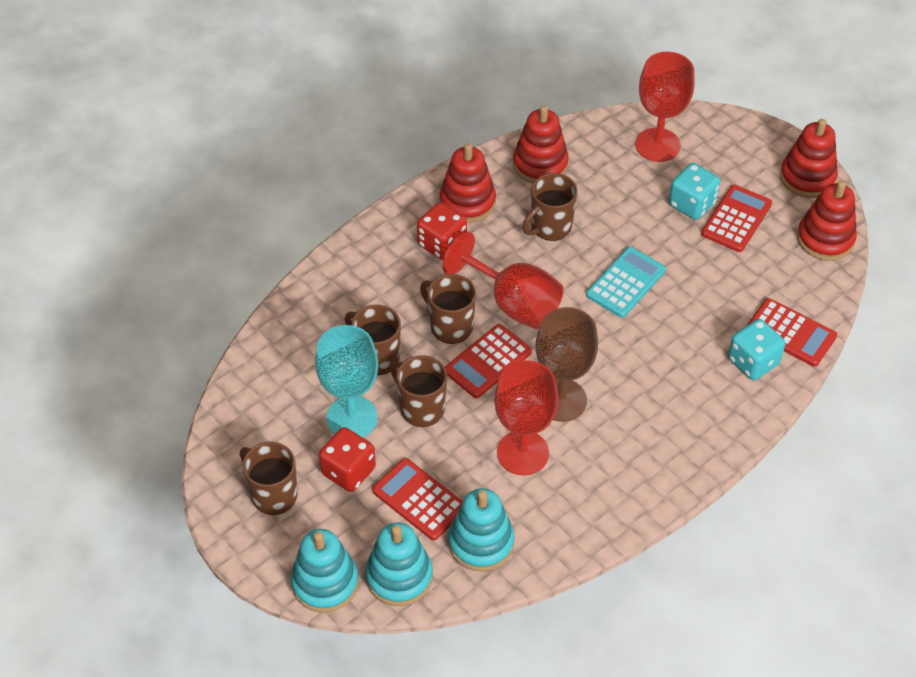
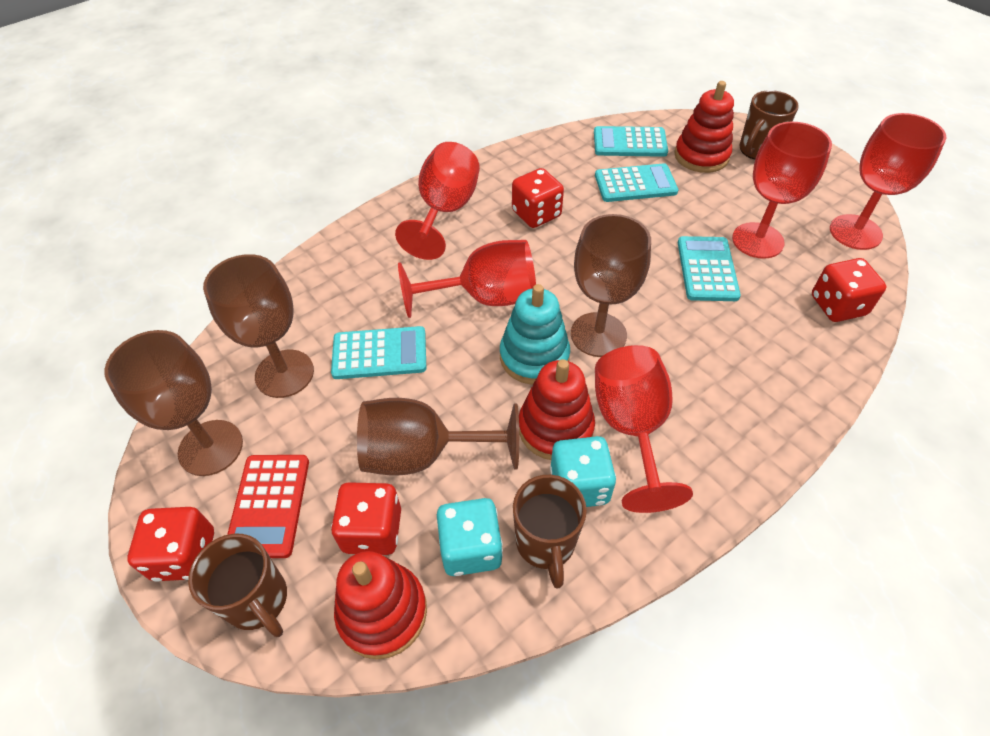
brown goblet: 1 -> 4
brown mug: 5 -> 3
red calculator: 4 -> 1
red dice: 2 -> 4
red goblet: 3 -> 5
red stacking toy: 4 -> 3
turquoise calculator: 1 -> 4
turquoise goblet: 1 -> 0
turquoise stacking toy: 3 -> 1

